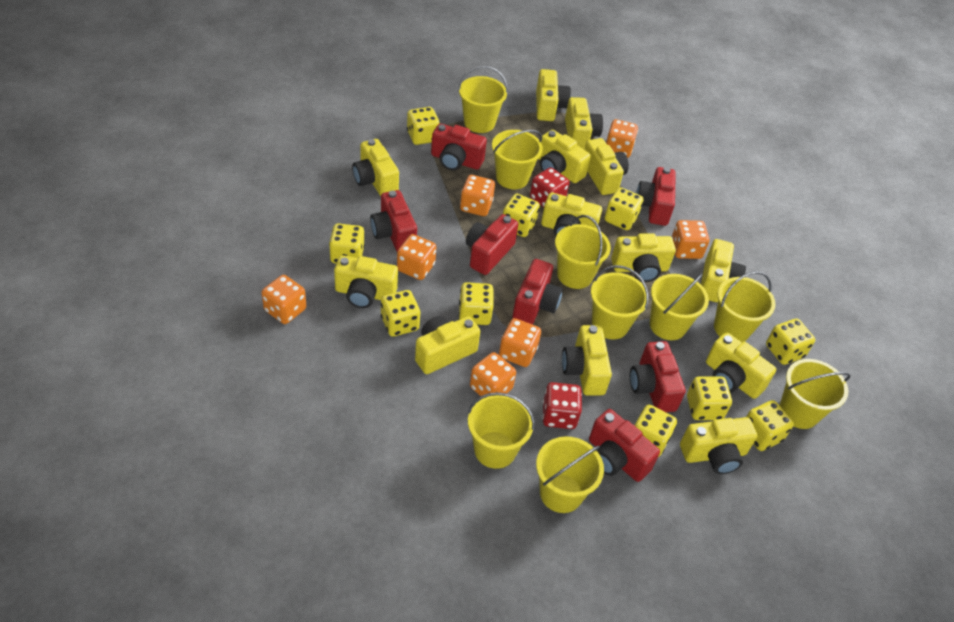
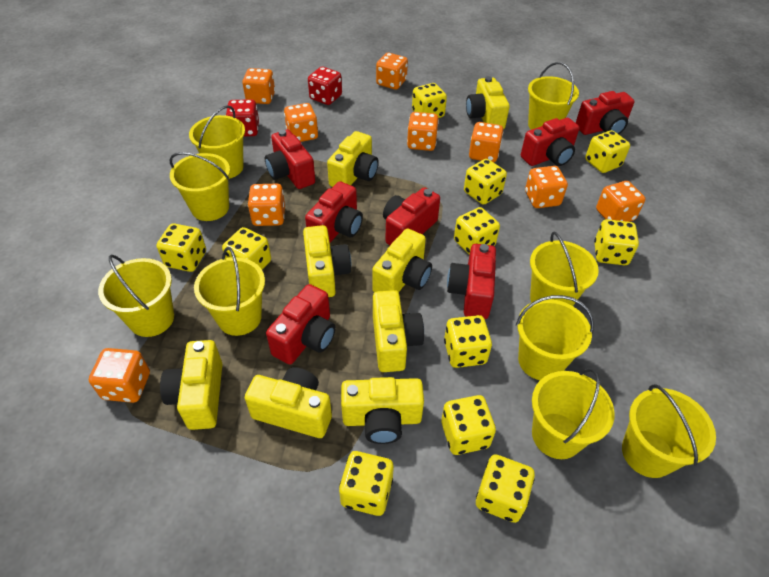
orange dice: 7 -> 9
yellow camera: 13 -> 8
yellow dice: 10 -> 11

